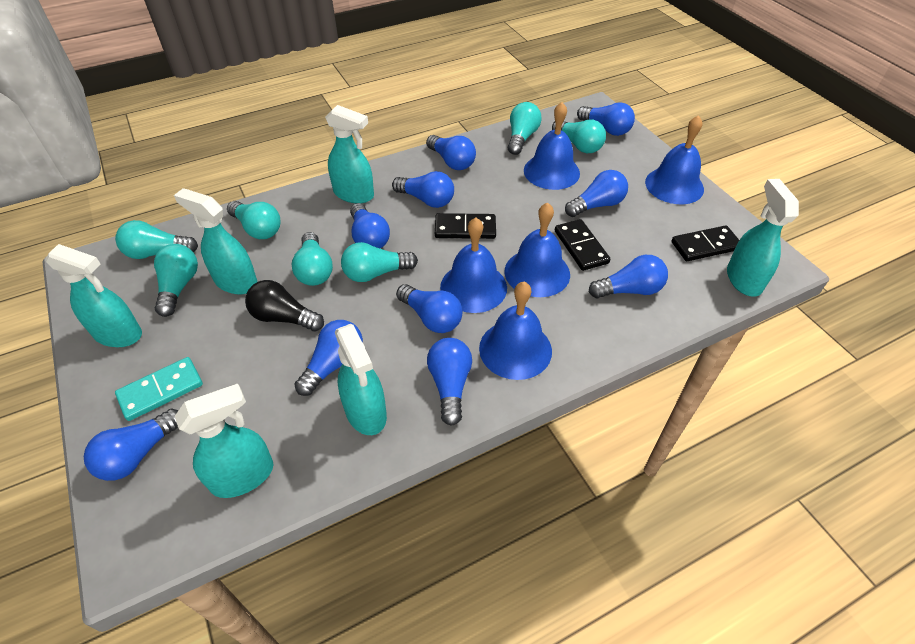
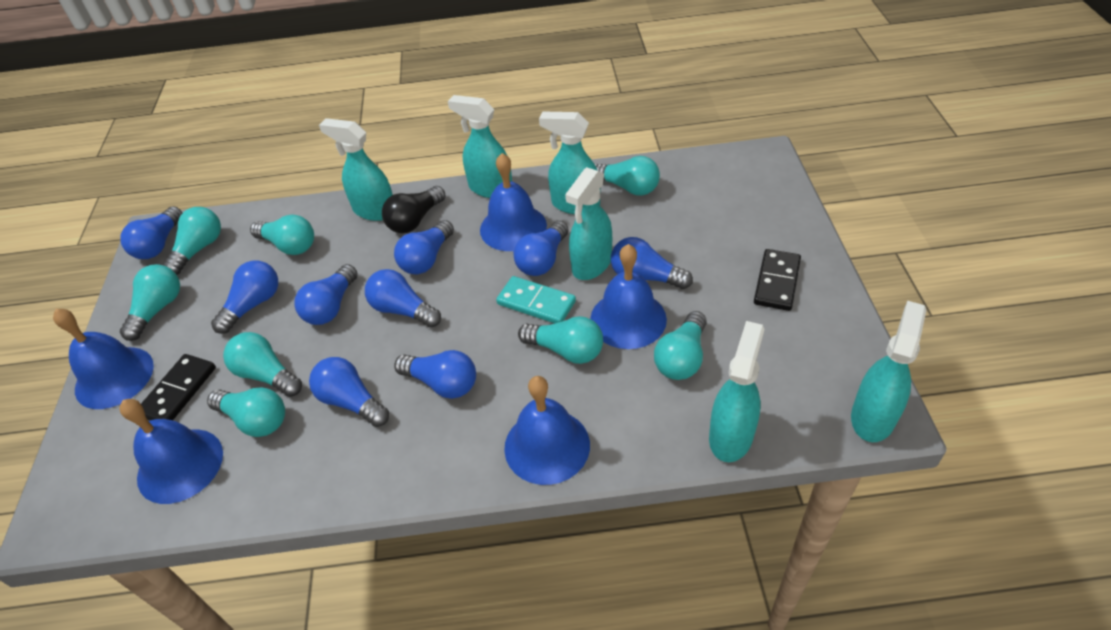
black domino: 3 -> 2
blue light bulb: 10 -> 9
turquoise light bulb: 7 -> 8

